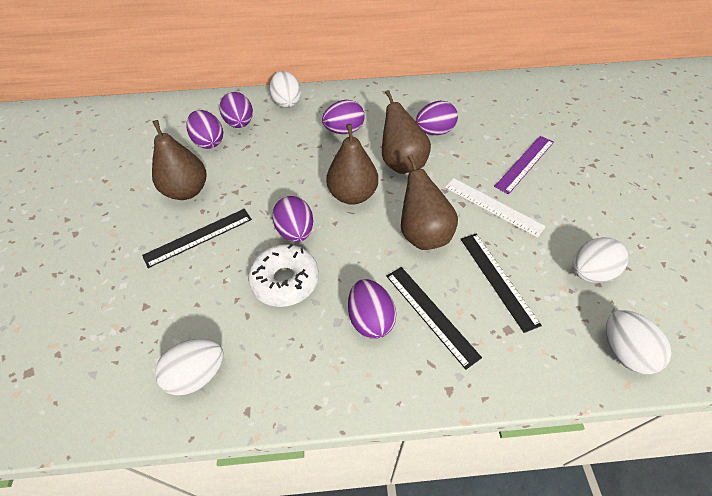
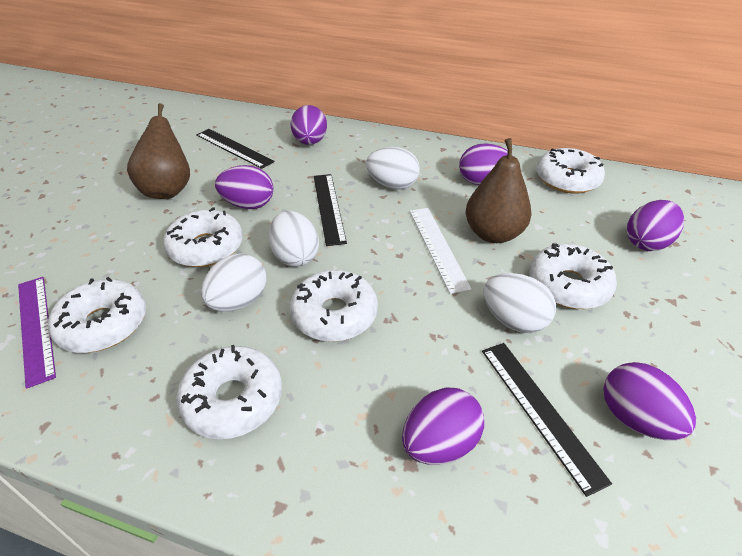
brown pear: 4 -> 2
white donut: 1 -> 6

